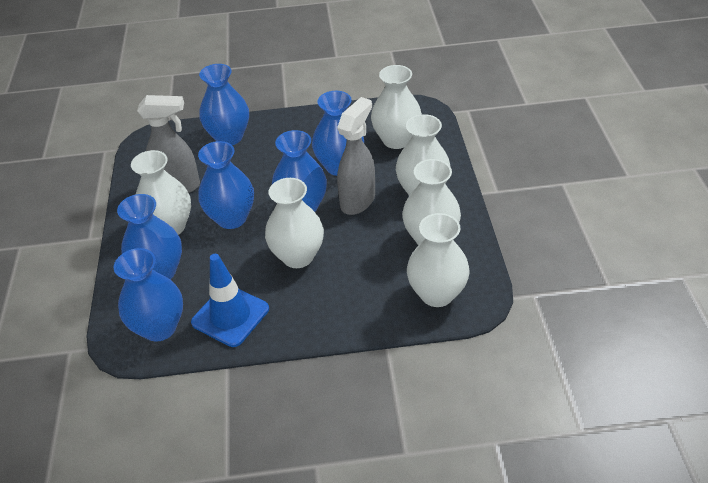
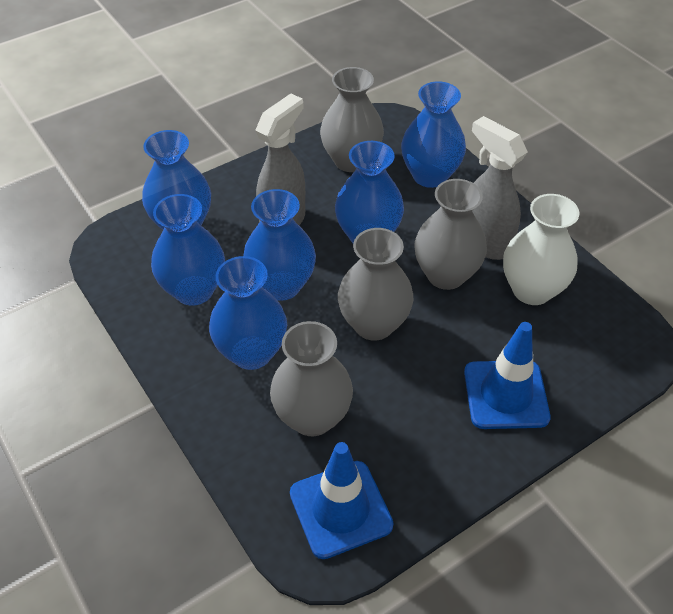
blue traffic cone: 1 -> 2
grey vase: 0 -> 4
white vase: 6 -> 1

